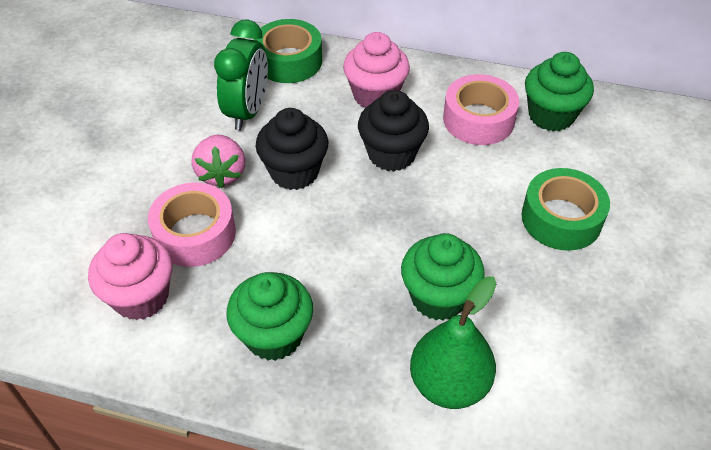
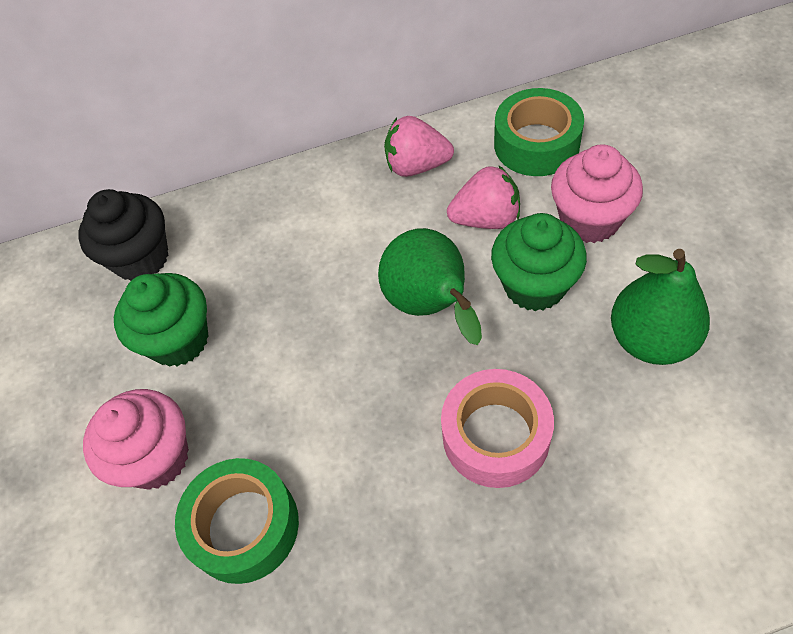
black cupcake: 2 -> 1
green clock: 1 -> 0
green cupcake: 3 -> 2
green pear: 1 -> 2
pink strawberry: 1 -> 2
pink tape: 2 -> 1

